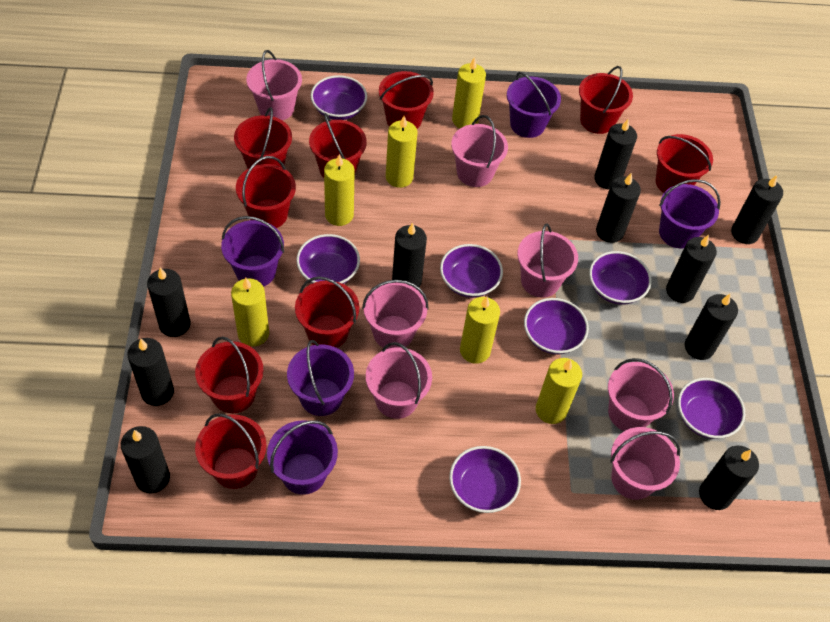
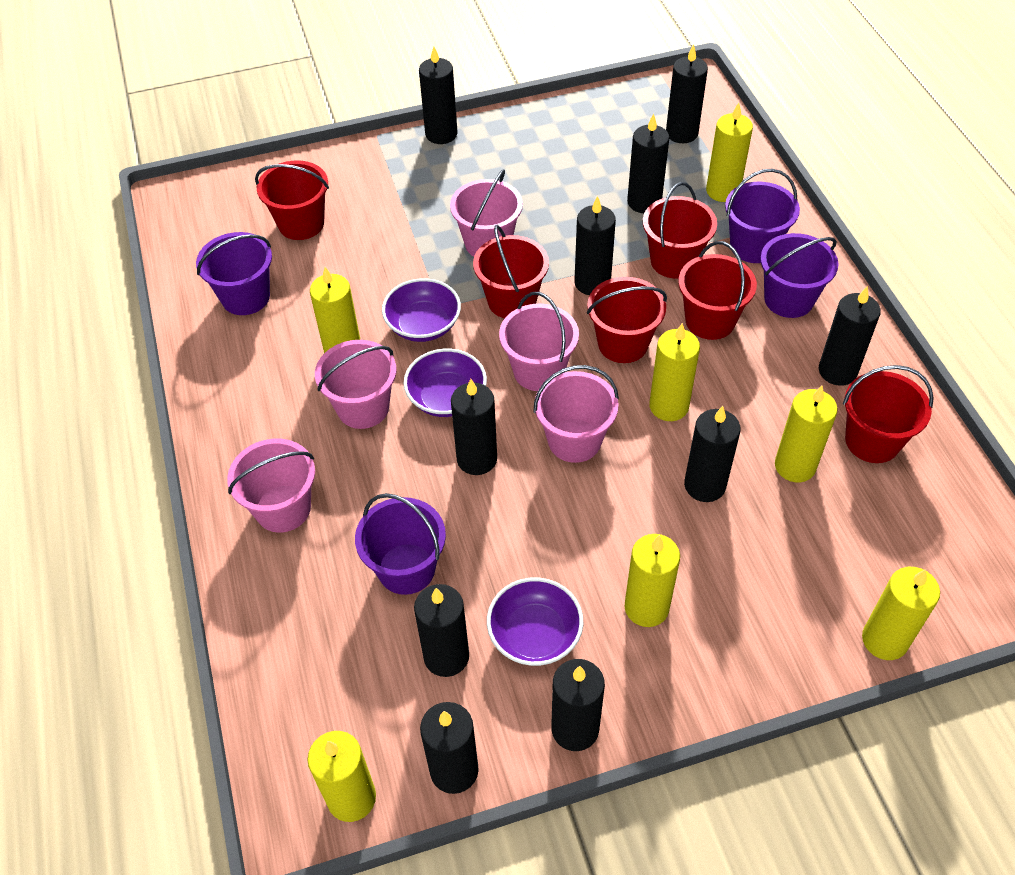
pink bucket: 7 -> 5
purple bowl: 7 -> 3
purple bucket: 5 -> 4
red bucket: 9 -> 6
yellow candle: 6 -> 7

